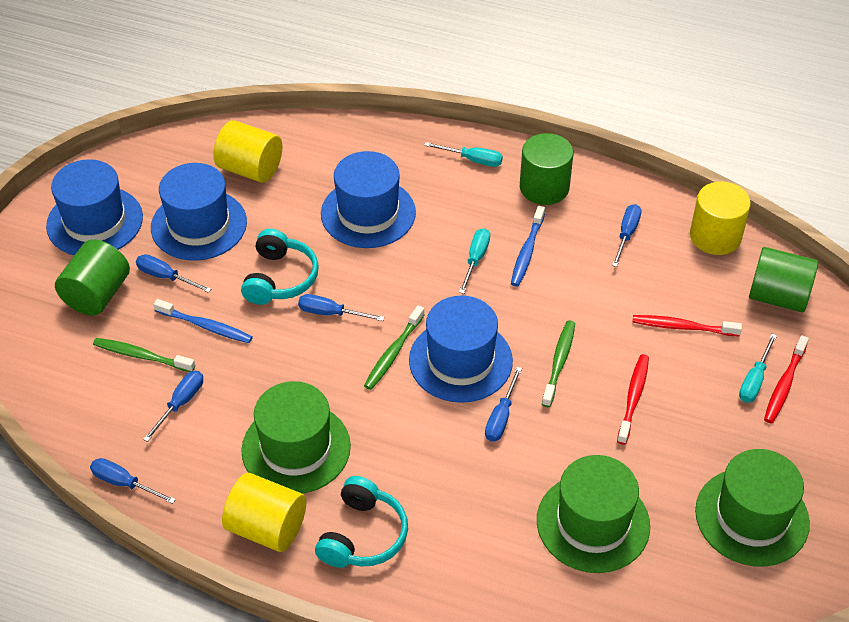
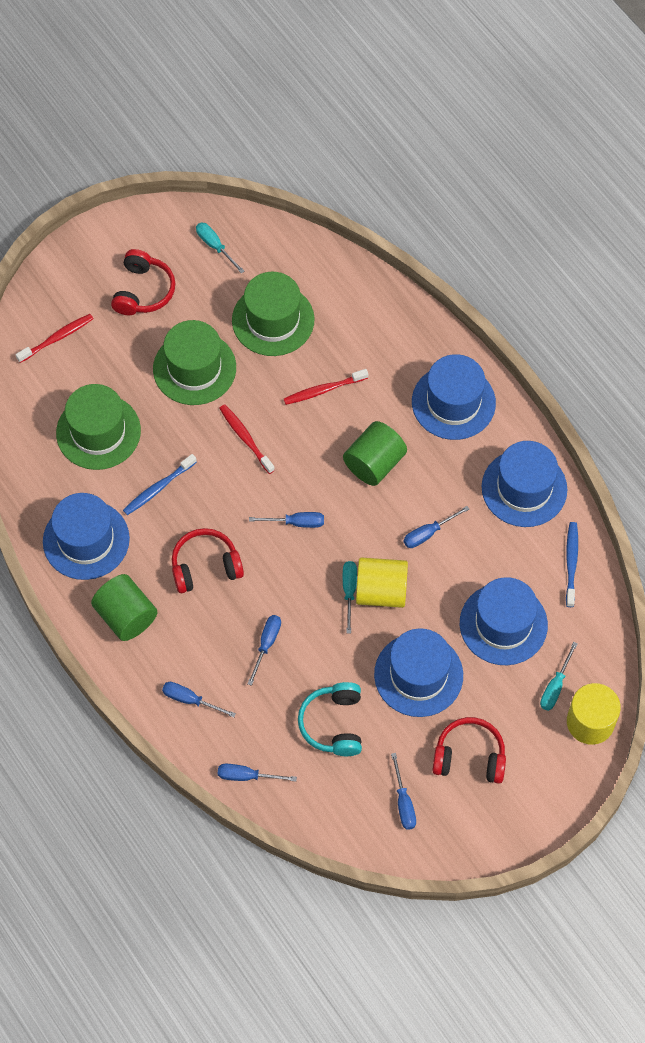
blue hat: 4 -> 5
green cylinder: 3 -> 2
green toothbrush: 3 -> 0
red headphones: 0 -> 3
turquoise headphones: 2 -> 1
yellow cylinder: 3 -> 2

